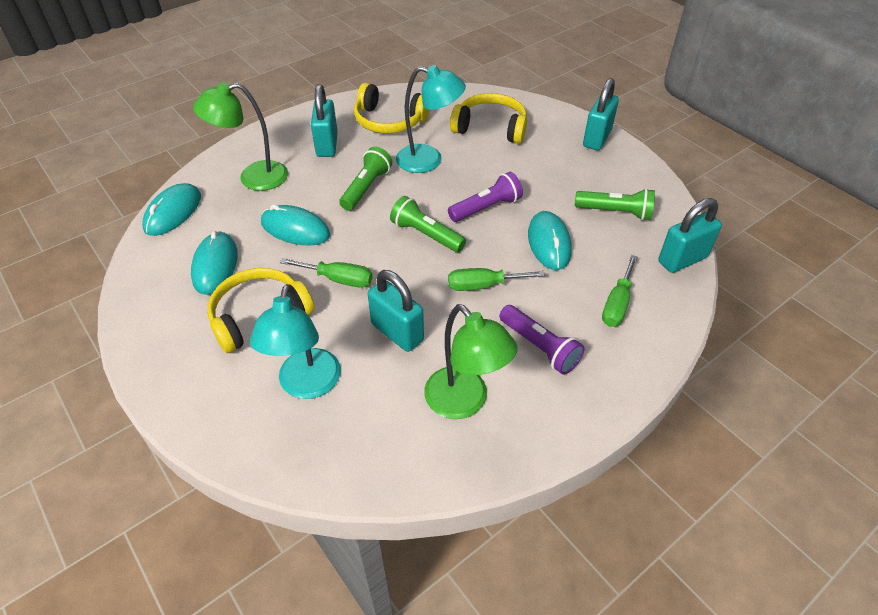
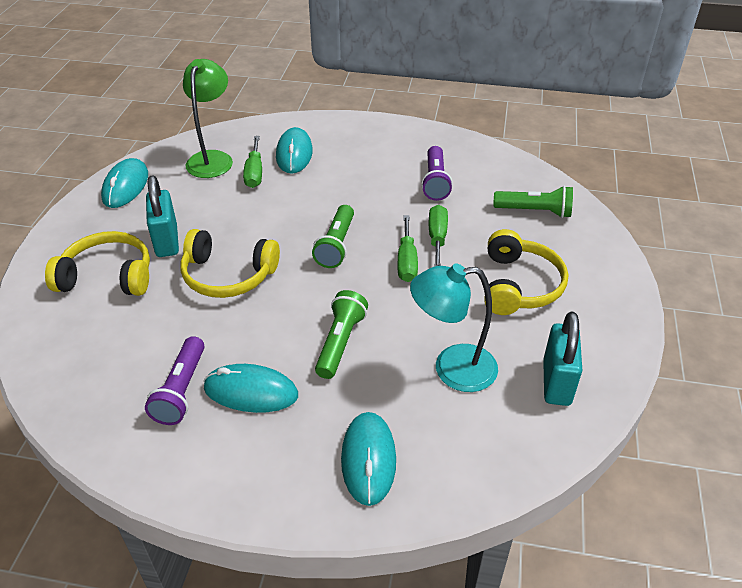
green lamp: 2 -> 1
turquoise lamp: 2 -> 1
turquoise padlock: 4 -> 2

